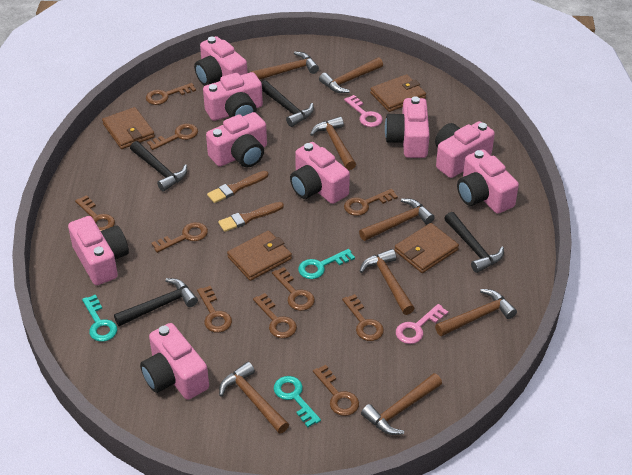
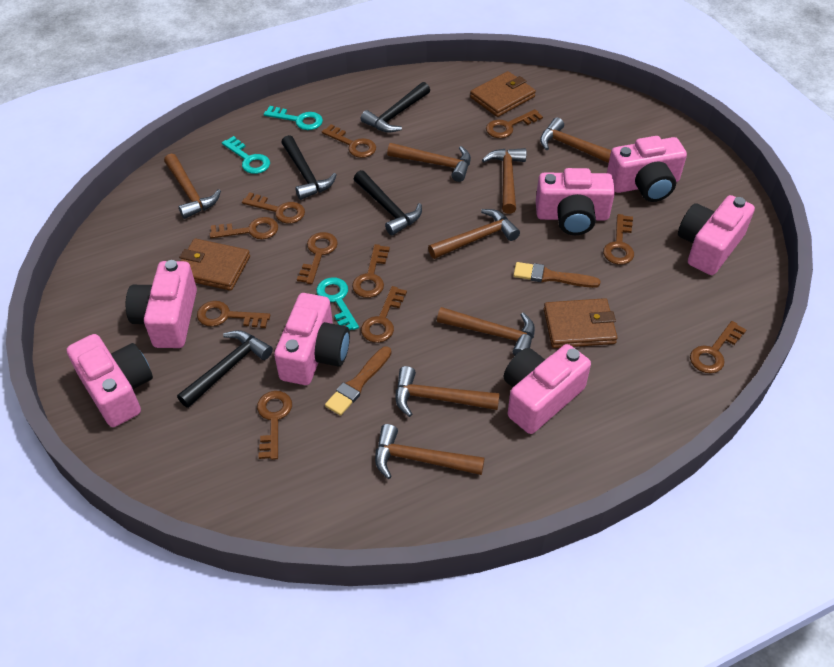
brown key: 10 -> 11
brown wallet: 4 -> 3
pink camera: 9 -> 7
pink key: 2 -> 0

